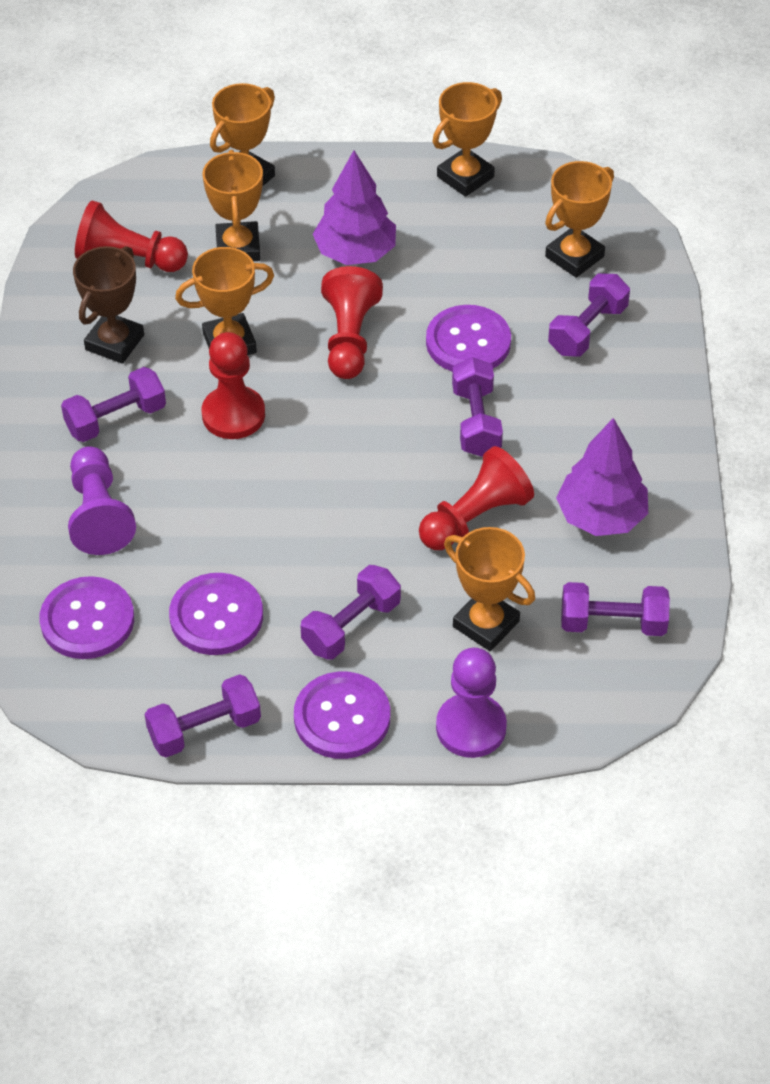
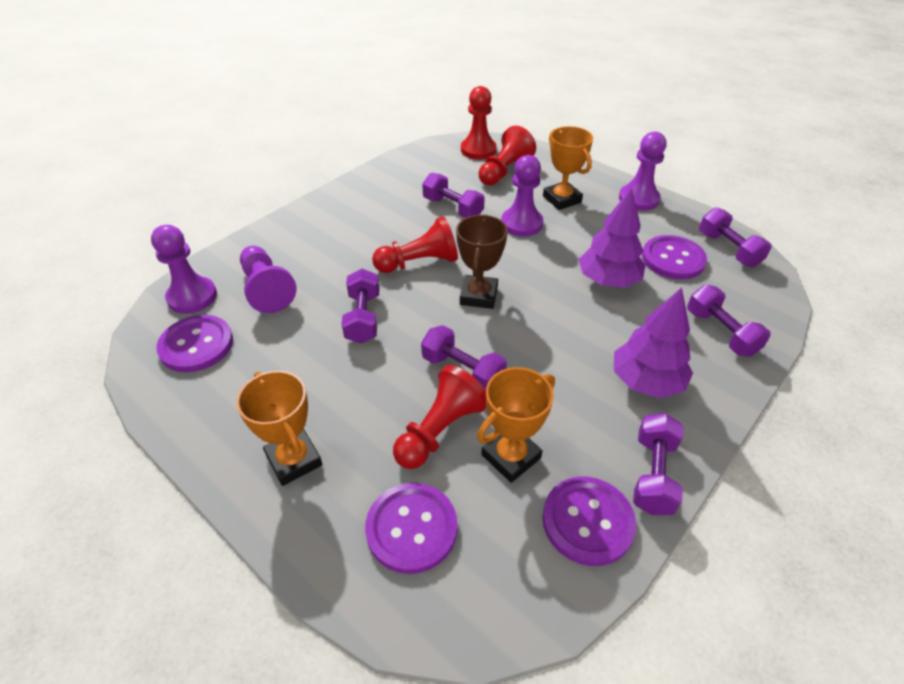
orange trophy: 6 -> 3
purple pawn: 2 -> 4

